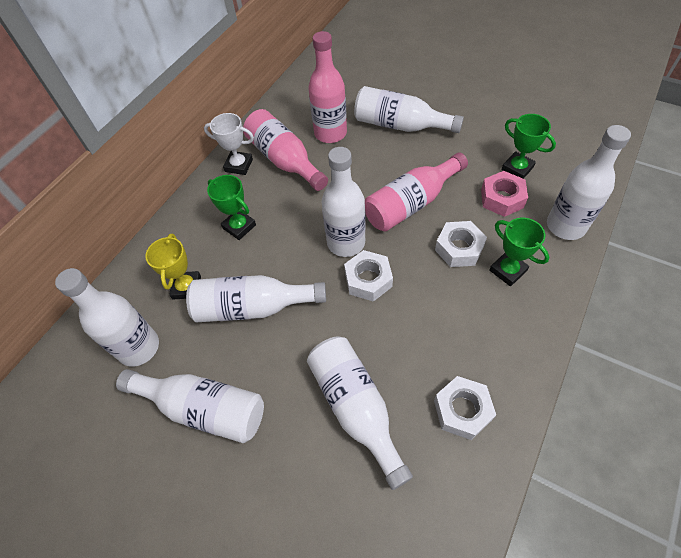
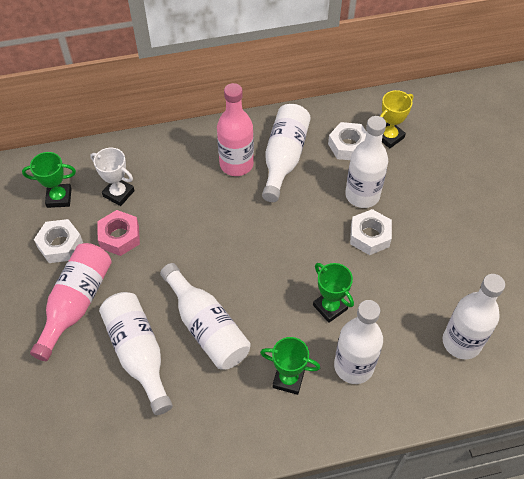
pink bottle: 3 -> 2
white bottle: 7 -> 6

